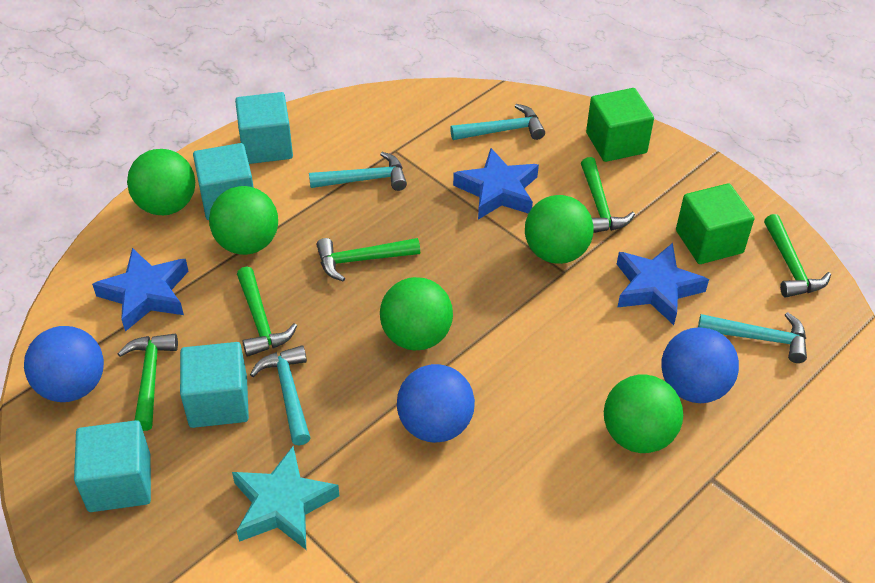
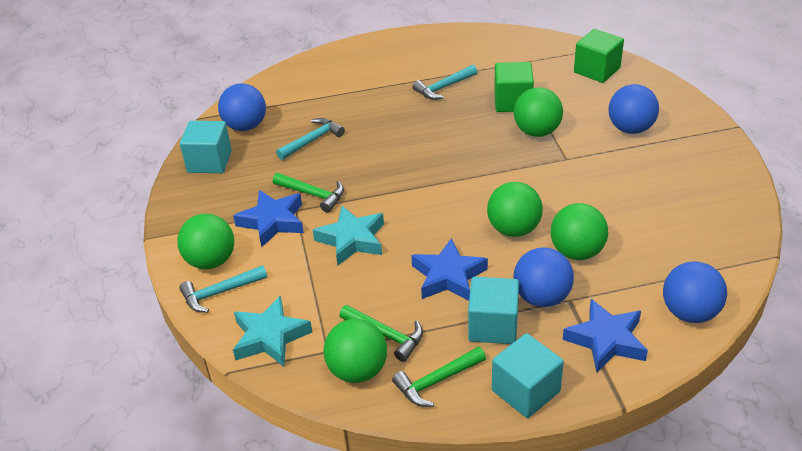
blue ball: 3 -> 4
green hammer: 5 -> 3
turquoise cube: 4 -> 3
turquoise hammer: 4 -> 3
turquoise star: 1 -> 2

